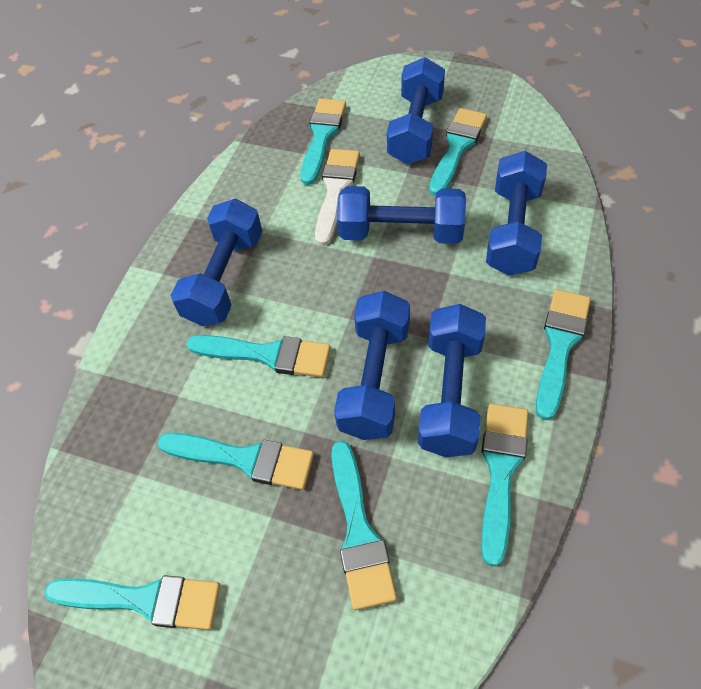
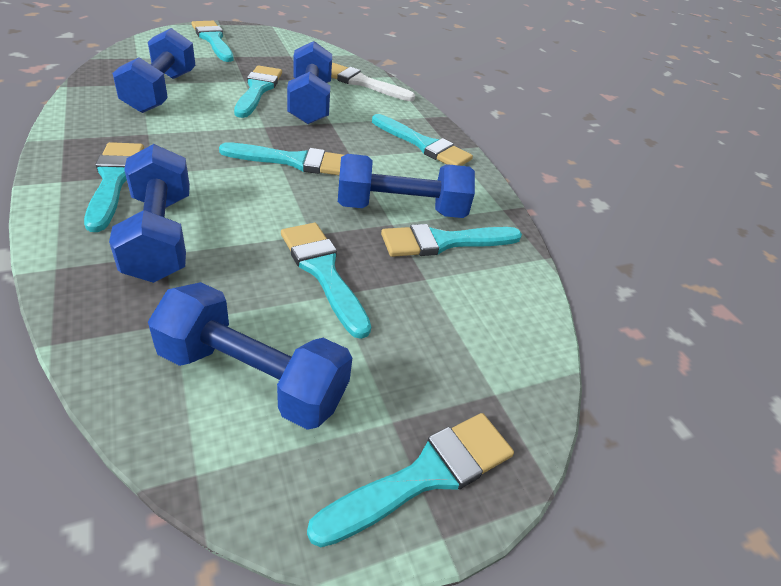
blue dumbbell: 6 -> 5

